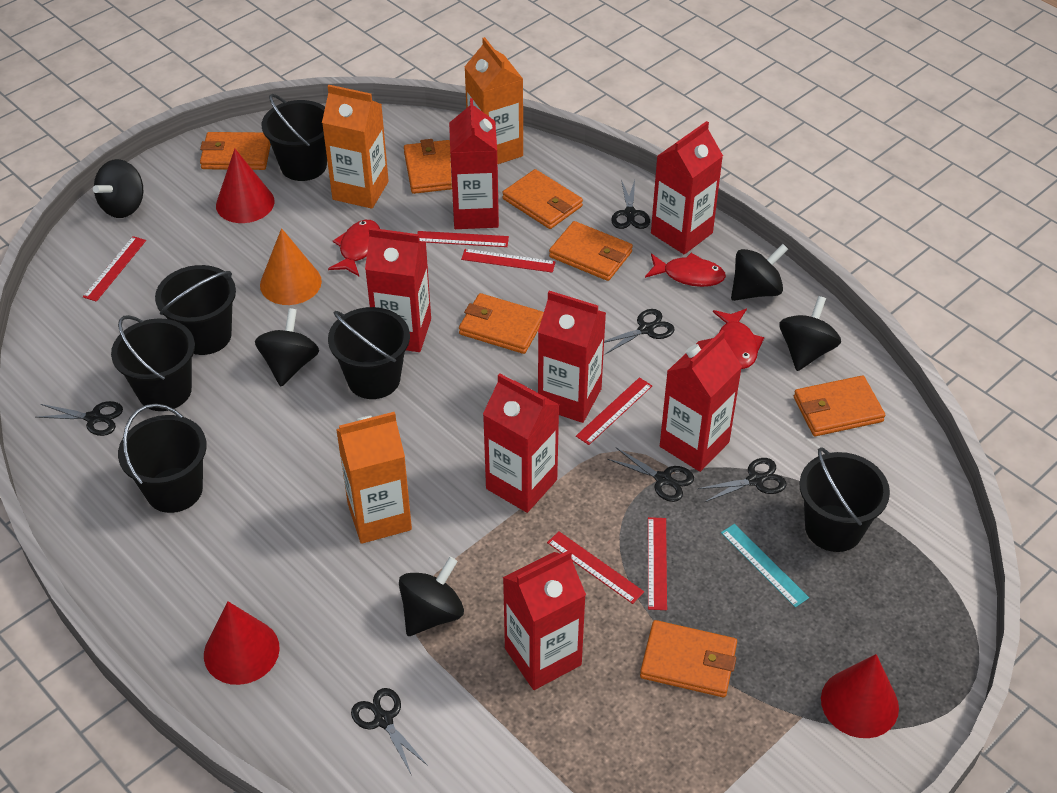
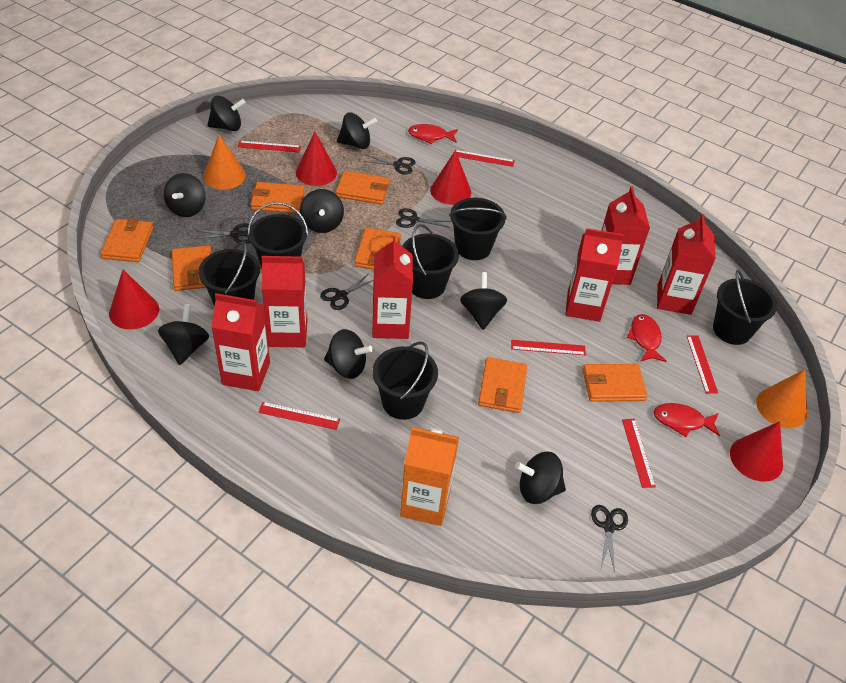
black scissors: 6 -> 5
black spinning top: 5 -> 8
orange carton: 3 -> 1
orange cone: 1 -> 2
red carton: 7 -> 6
red cone: 3 -> 4
turquoise ruler: 1 -> 0

